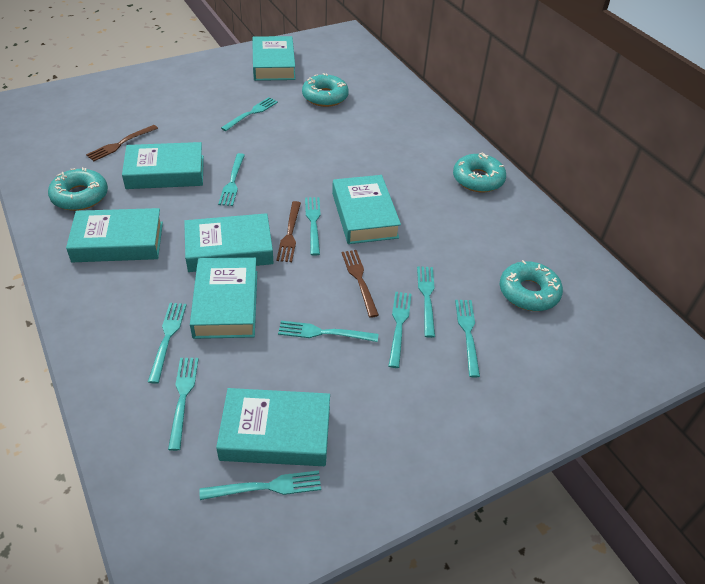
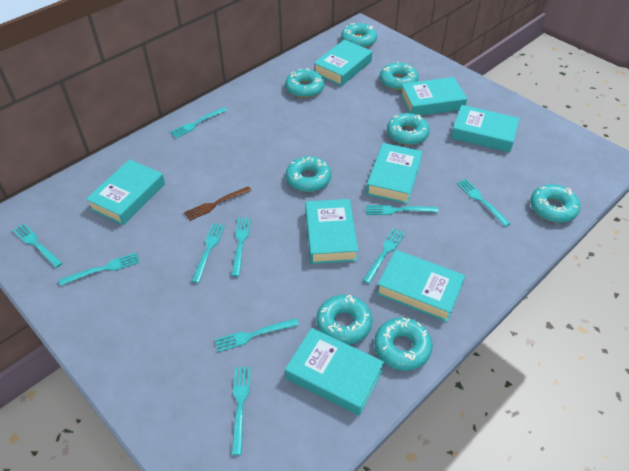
brown fork: 3 -> 1
turquoise book: 7 -> 8
turquoise donut: 4 -> 8

